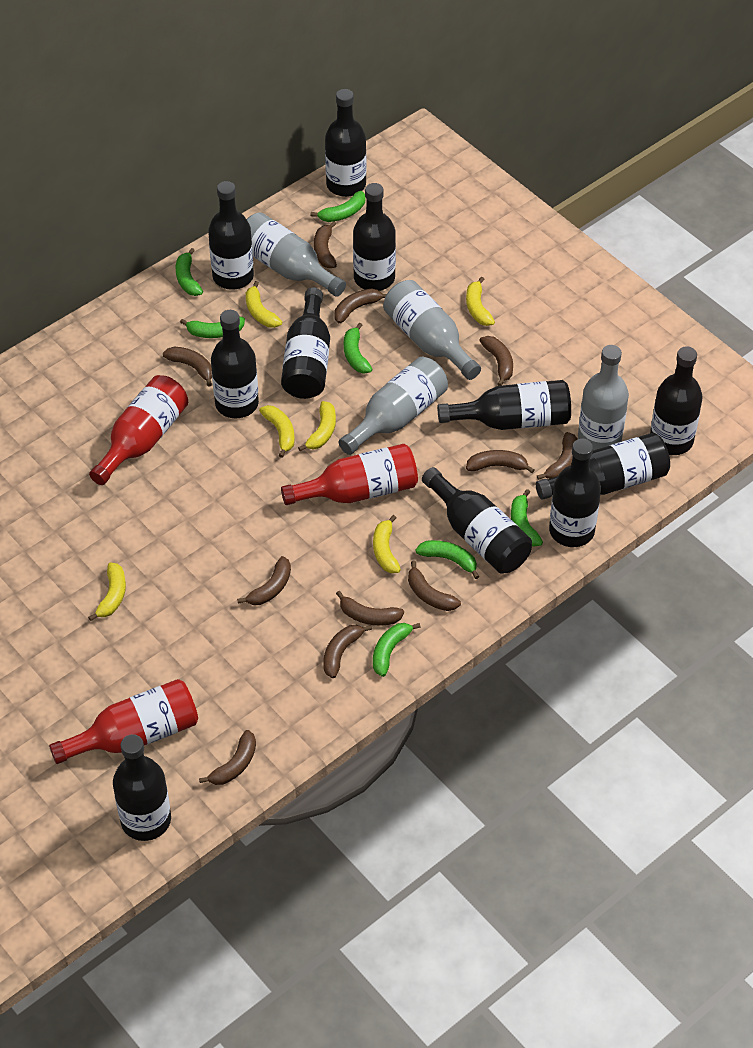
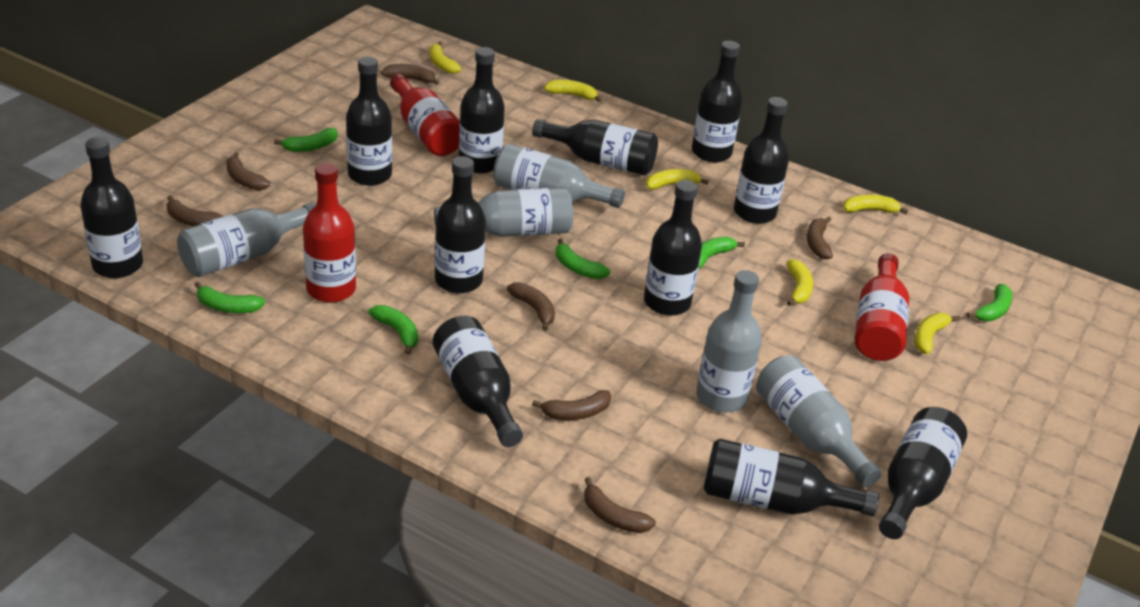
brown banana: 11 -> 7
green banana: 7 -> 6
grey bottle: 4 -> 5

